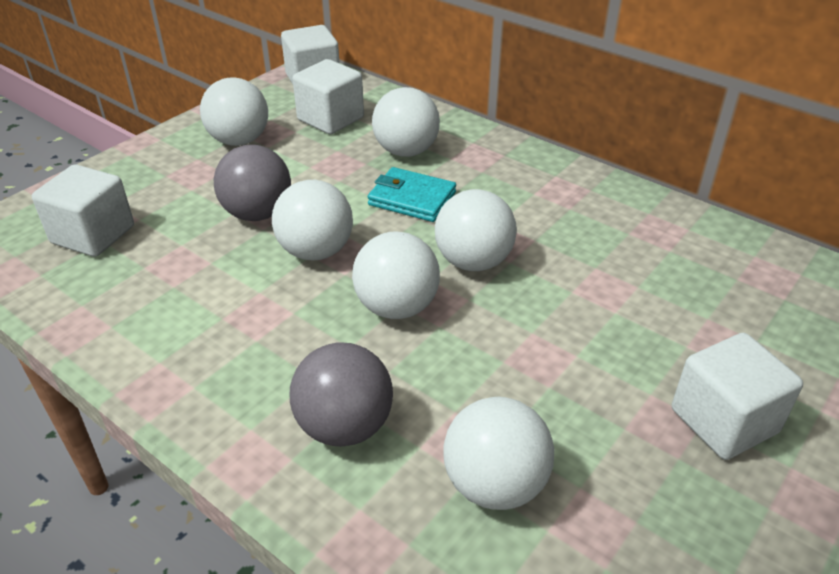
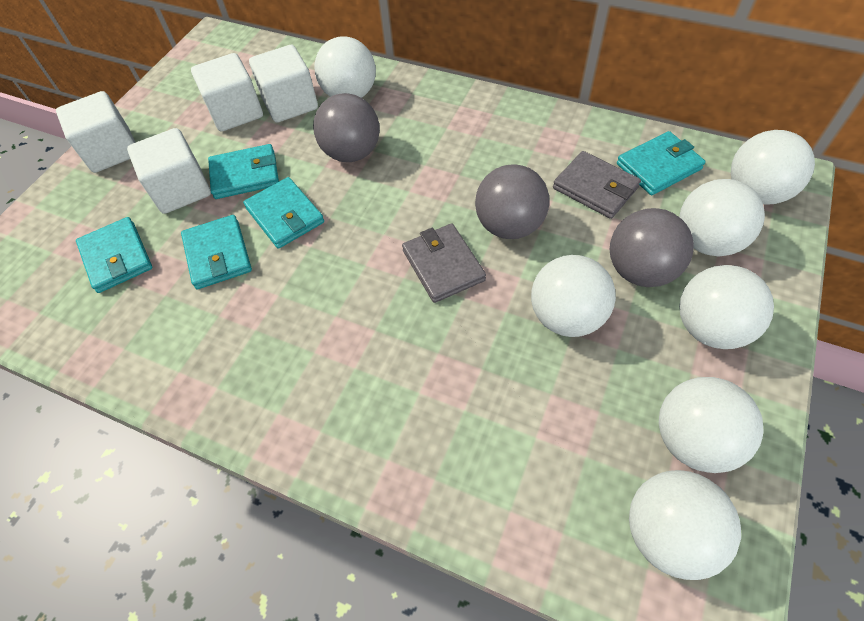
grey ball: 2 -> 3
grey wallet: 0 -> 2
turquoise wallet: 1 -> 5
white ball: 6 -> 7

